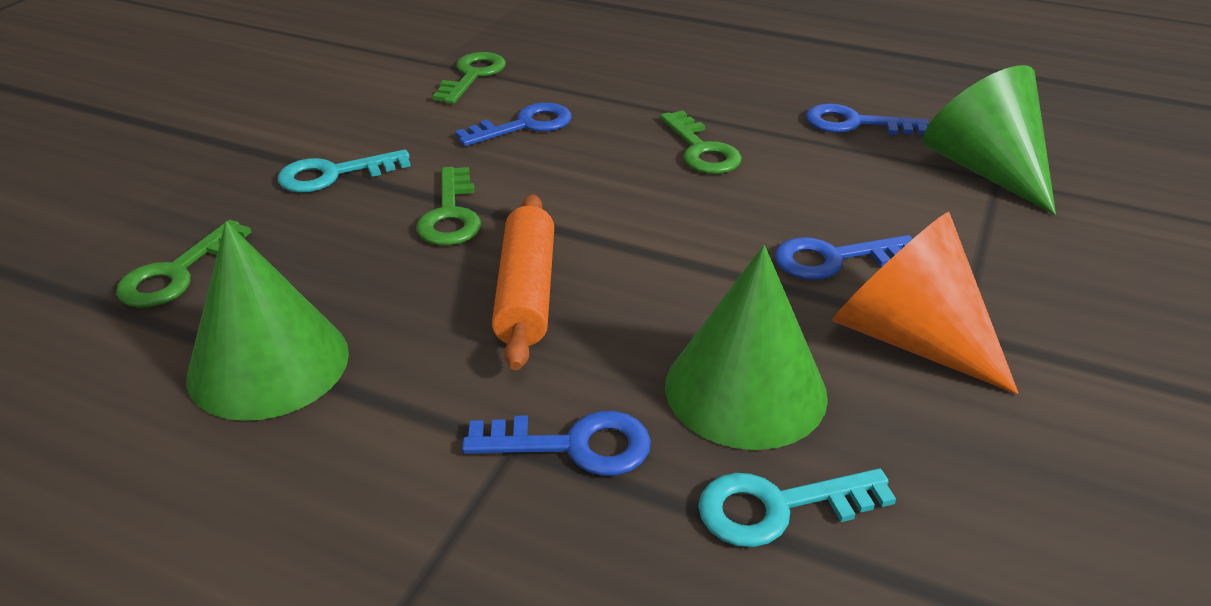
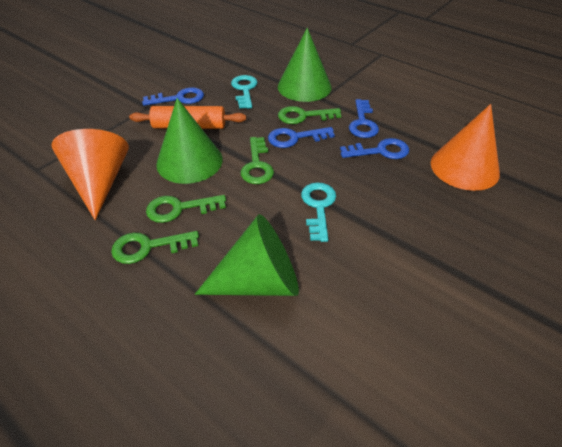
orange cone: 1 -> 2

